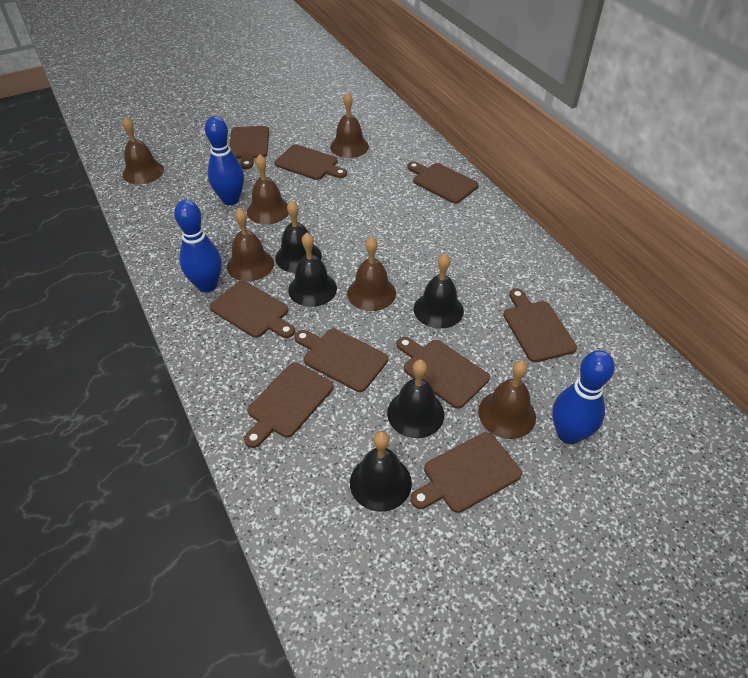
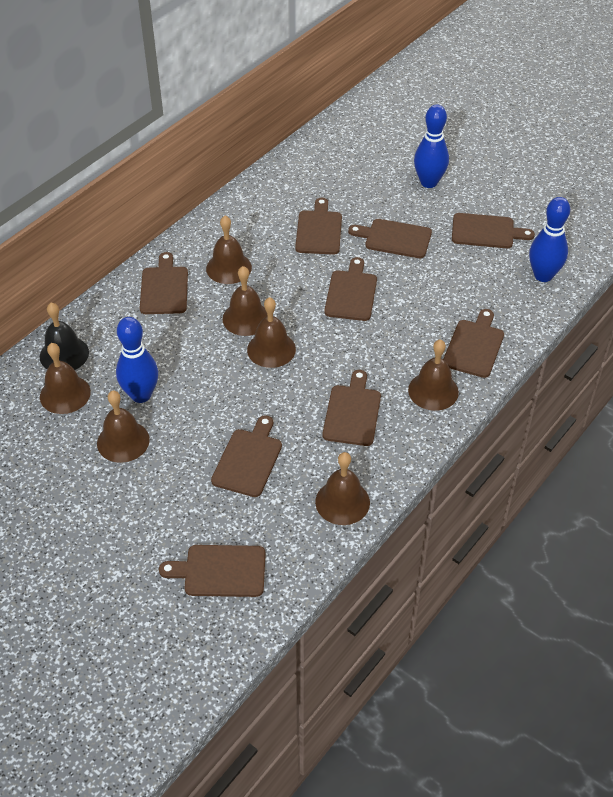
black bell: 5 -> 1
brown bell: 6 -> 7

